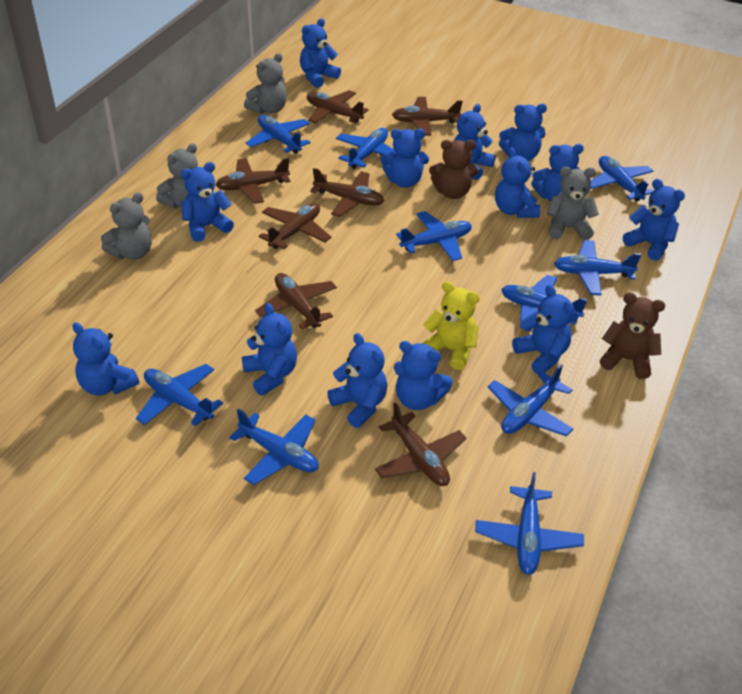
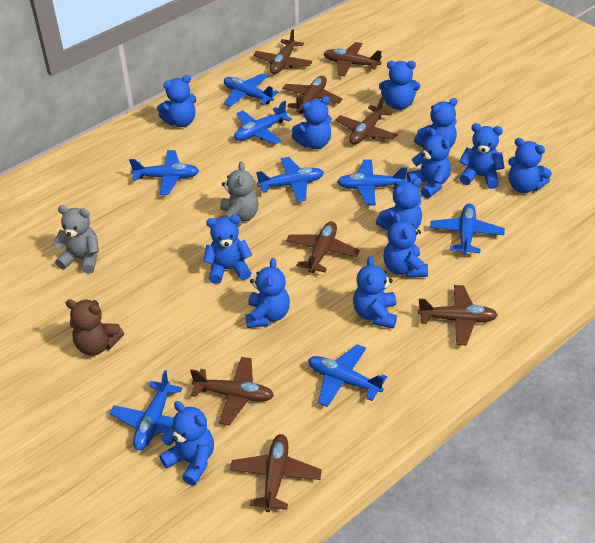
blue plane: 10 -> 8
brown plane: 7 -> 8
brown teddy bear: 2 -> 1
grey teddy bear: 4 -> 2
yellow teddy bear: 1 -> 0

